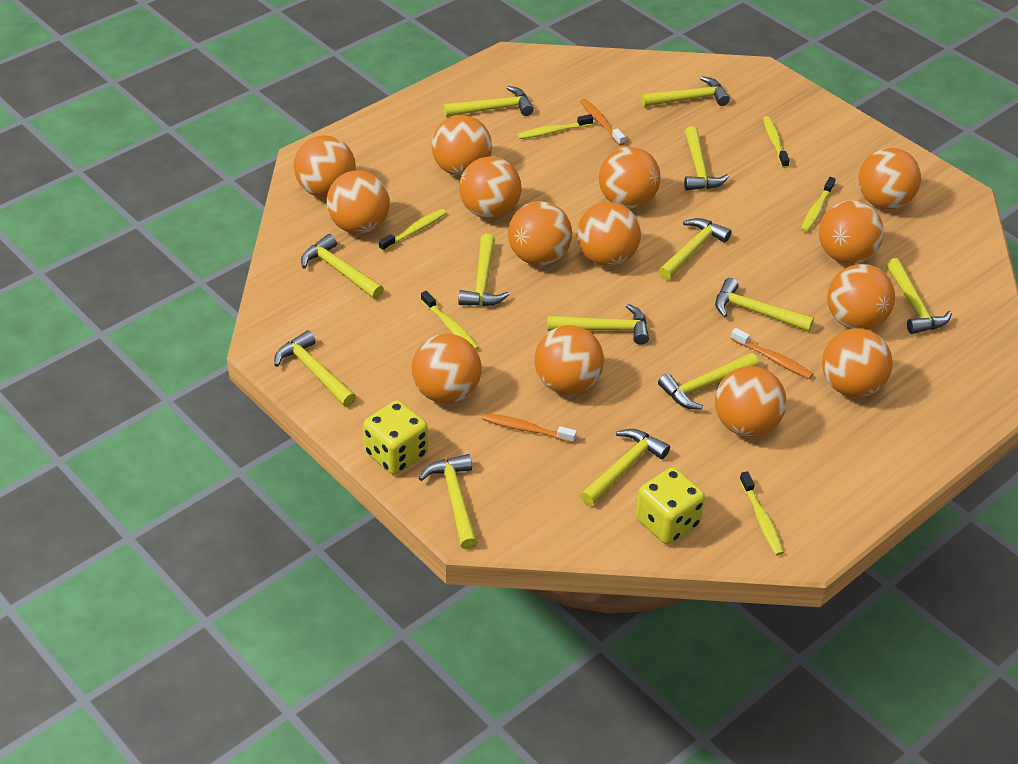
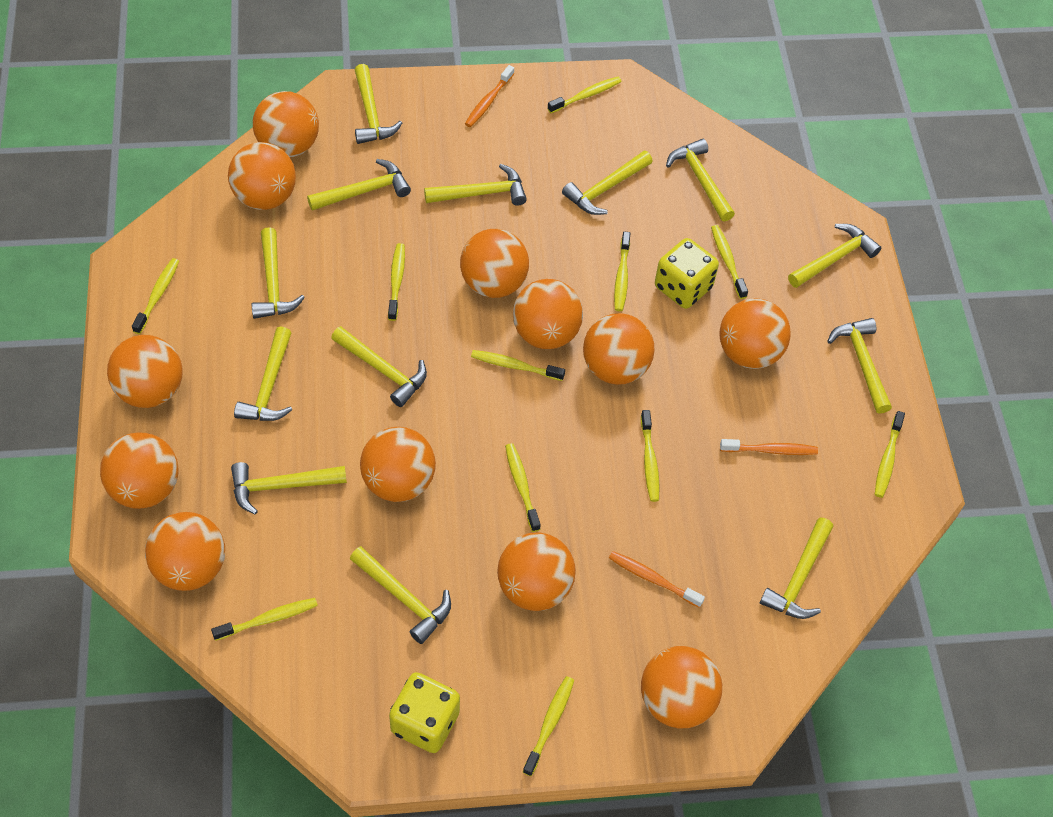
orange ball: 14 -> 12
yellow toothbrush: 6 -> 11

